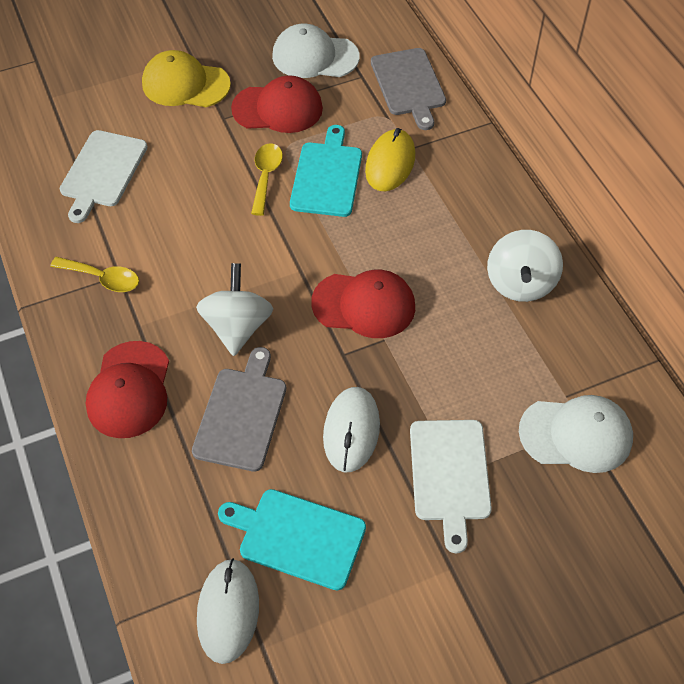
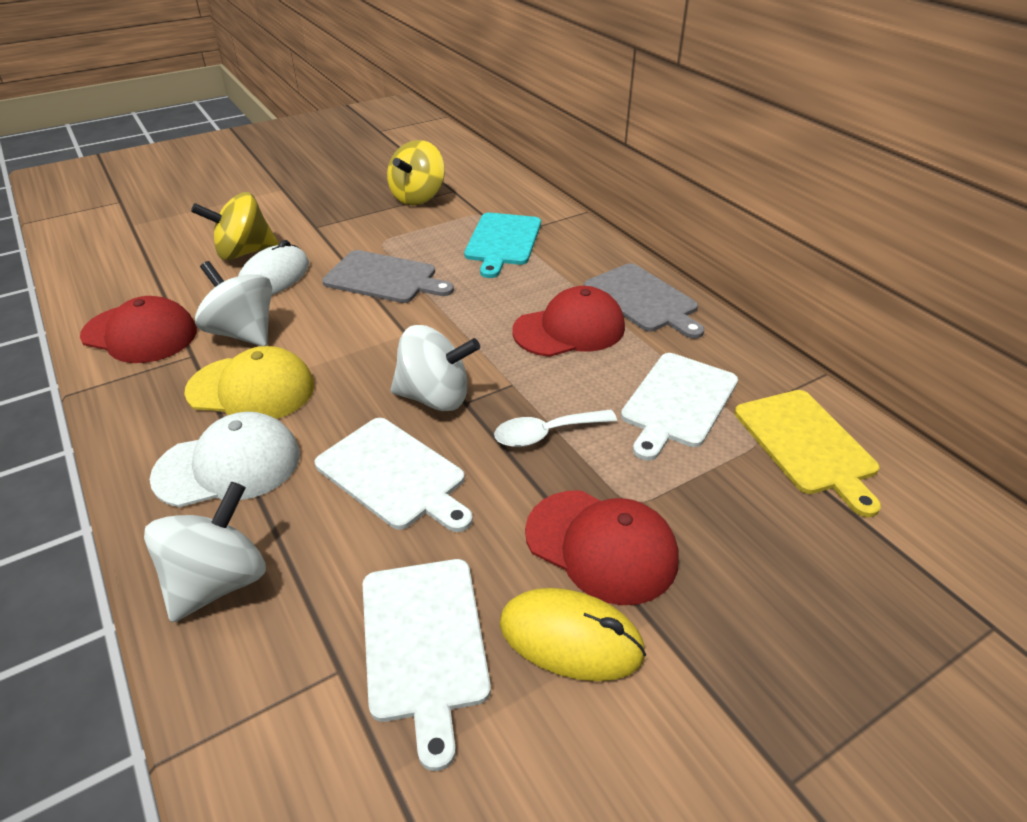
turquoise cutting board: 2 -> 1
white cap: 2 -> 1
white cutting board: 2 -> 3
white mouse: 2 -> 1
white spinning top: 2 -> 3
white spoon: 0 -> 1
yellow cutting board: 0 -> 1
yellow spinning top: 0 -> 2
yellow spoon: 2 -> 0

